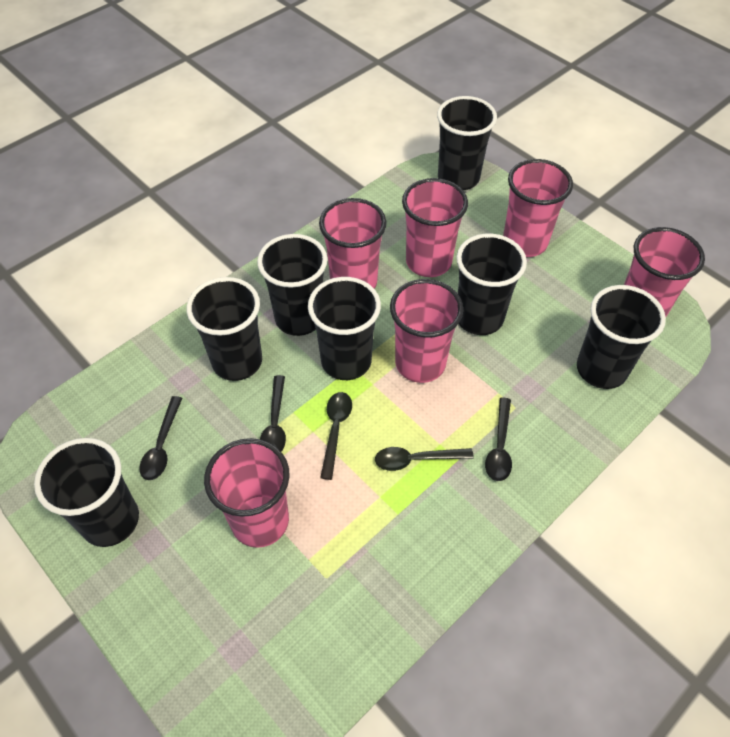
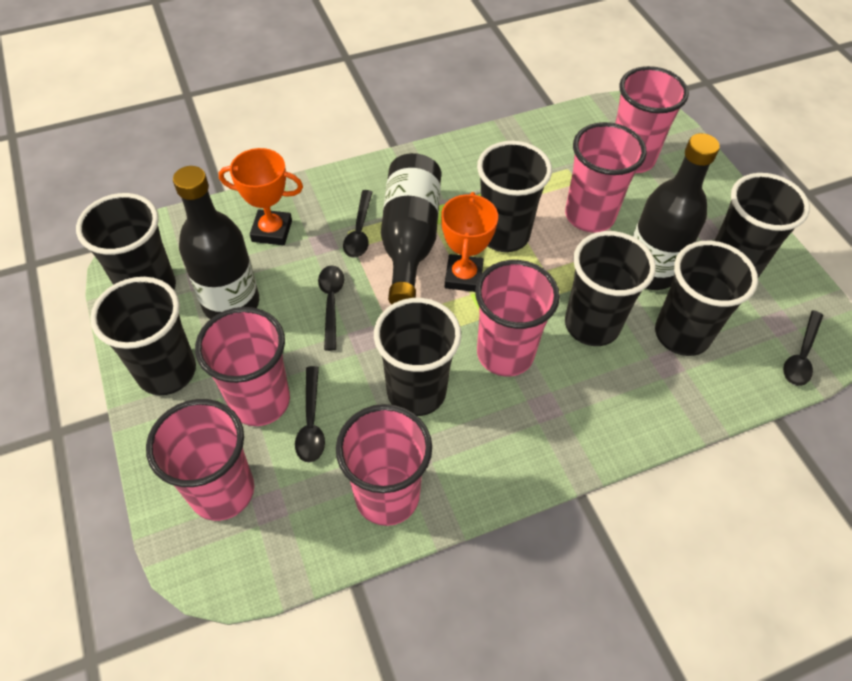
black bottle: 0 -> 3
black spoon: 5 -> 4
orange trophy: 0 -> 2

